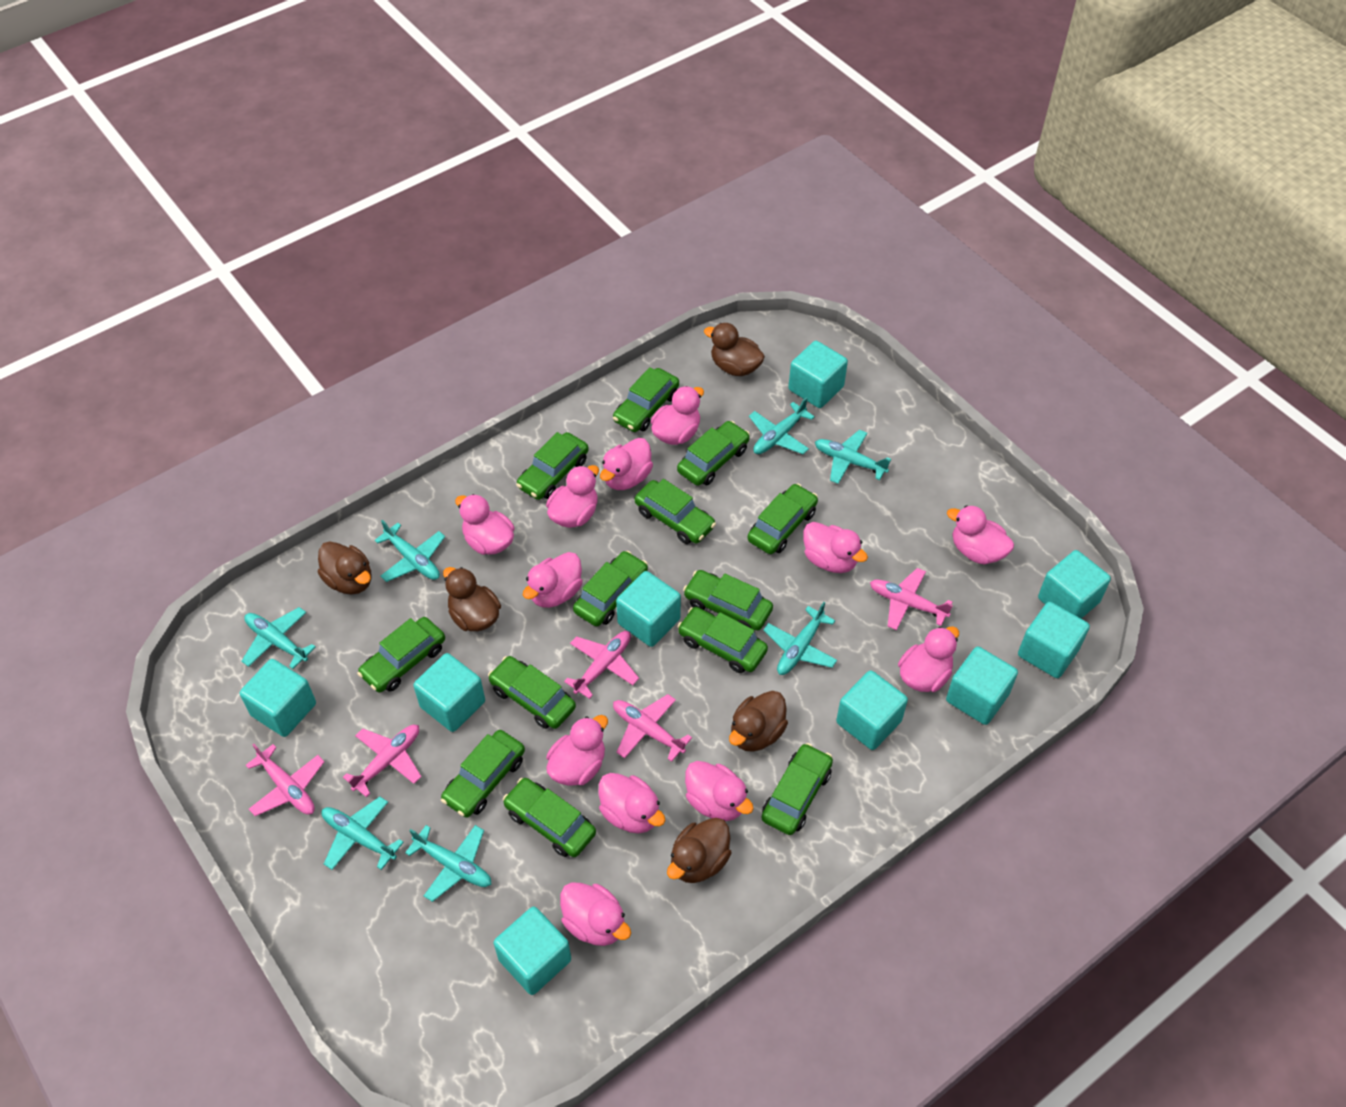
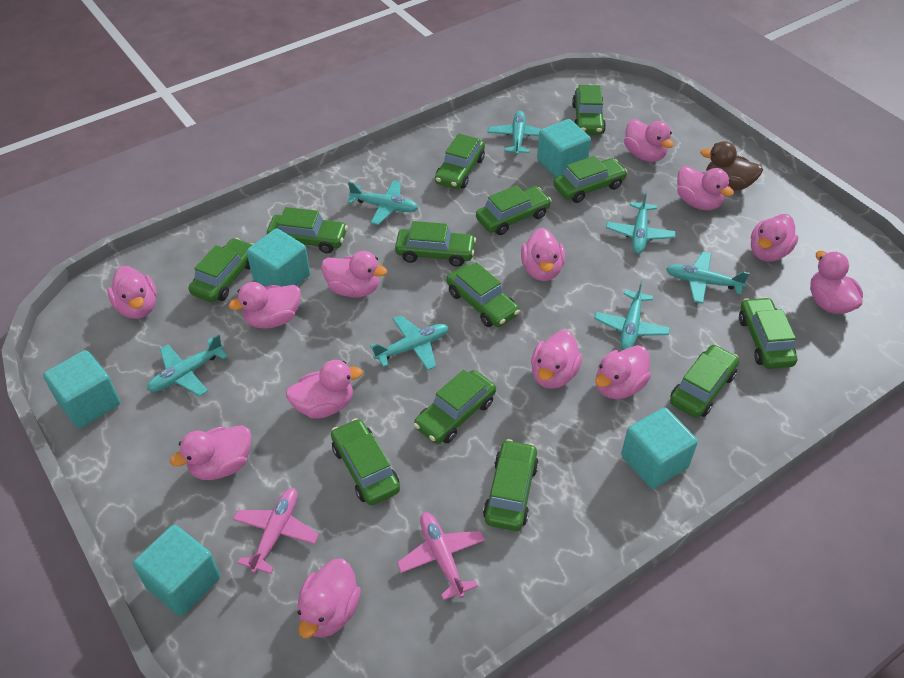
brown duck: 5 -> 1
pink duck: 12 -> 13
pink plane: 5 -> 2
turquoise cube: 9 -> 5

